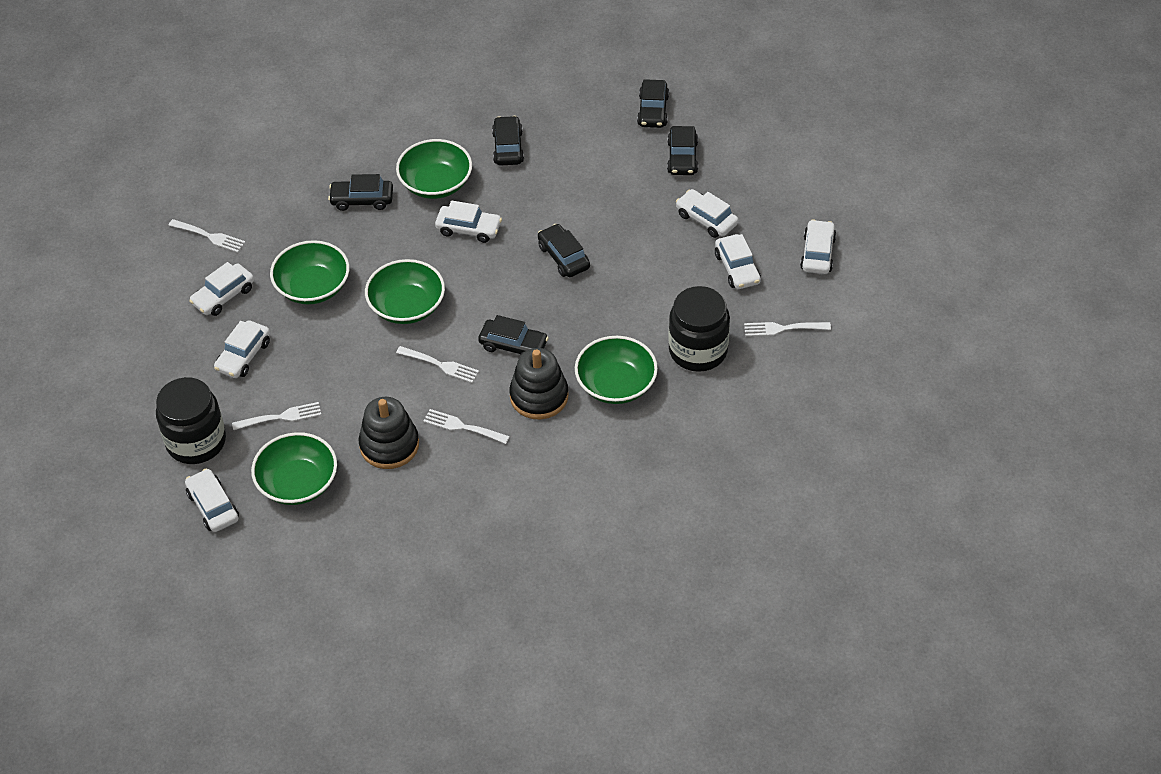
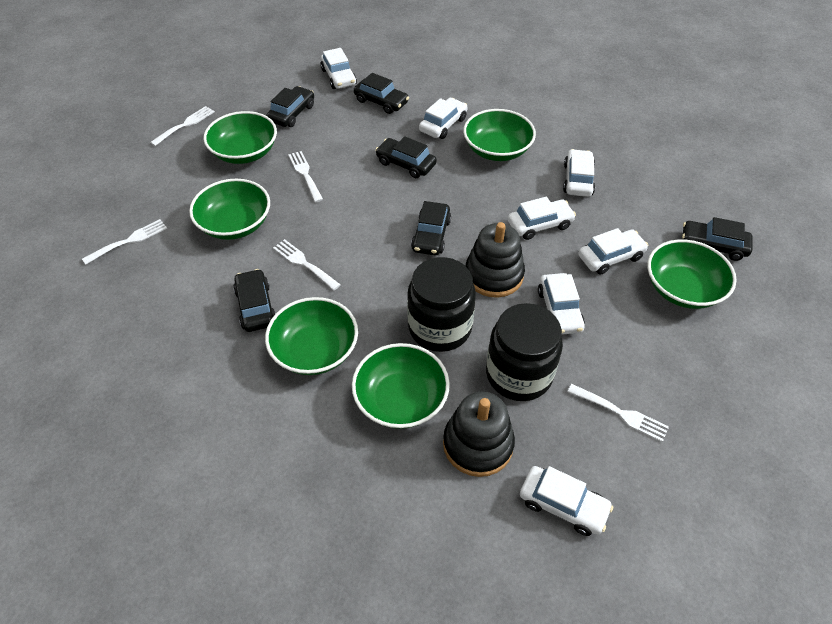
green bowl: 5 -> 6

